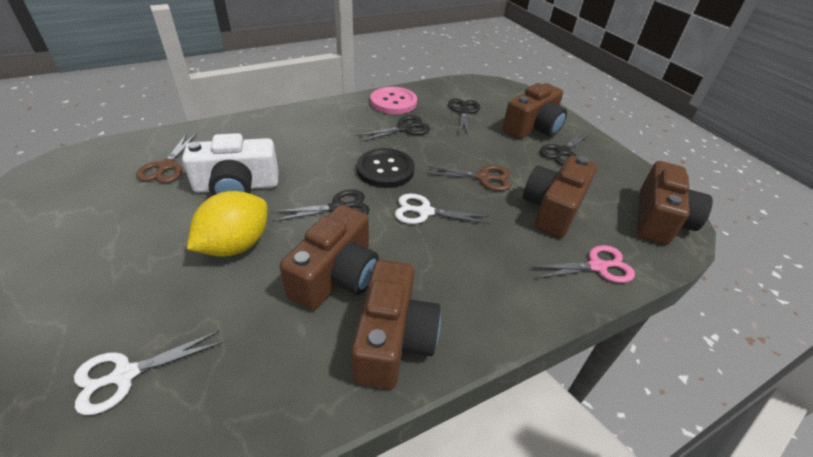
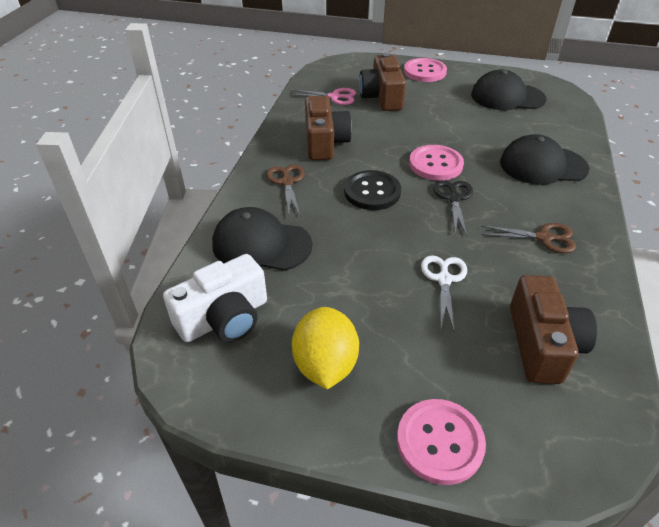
black cap: 0 -> 3
black scissors: 4 -> 1
brown camera: 5 -> 3
pink button: 1 -> 3
white scissors: 2 -> 1

